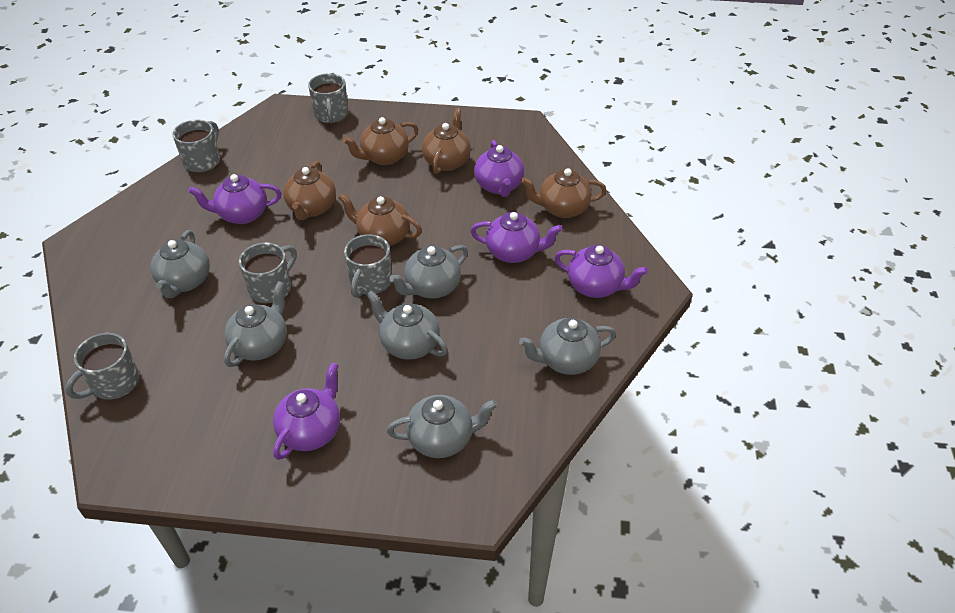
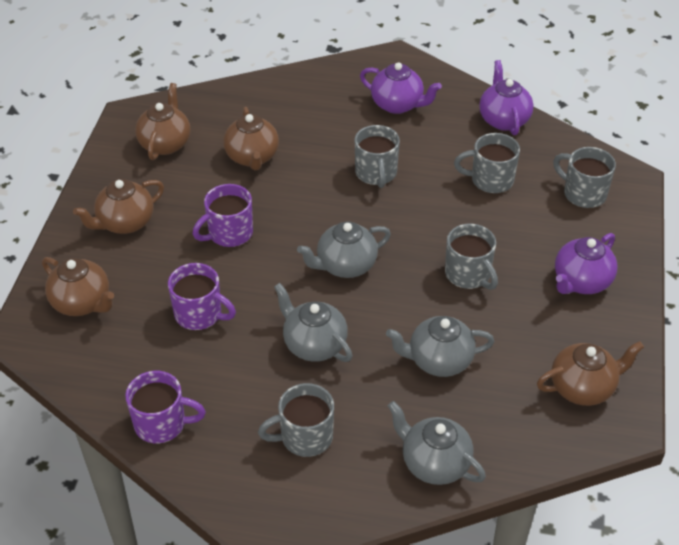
grey teapot: 6 -> 4
purple mug: 0 -> 3
purple teapot: 5 -> 3

